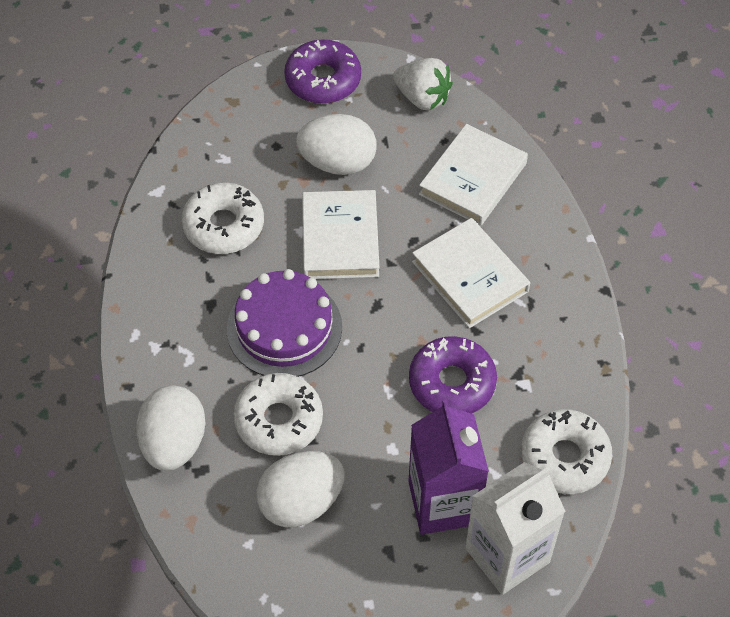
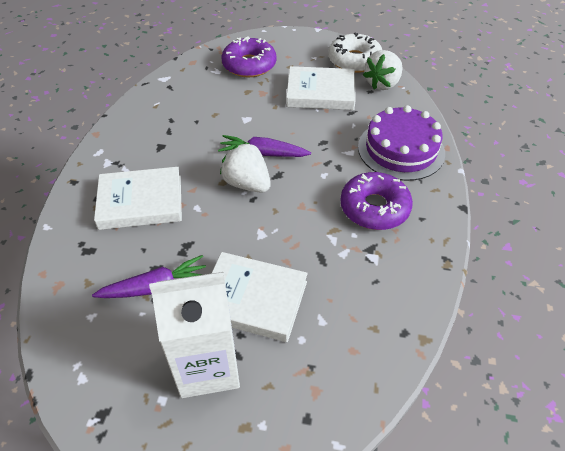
purple carrot: 0 -> 2
purple carton: 1 -> 0
white donut: 3 -> 1
white egg: 3 -> 0
white strawberry: 1 -> 2

